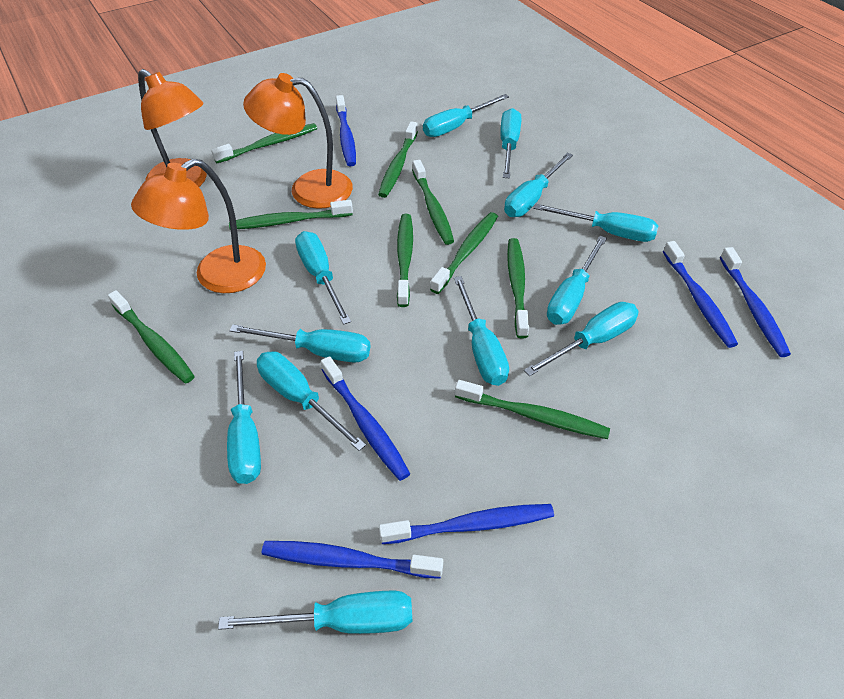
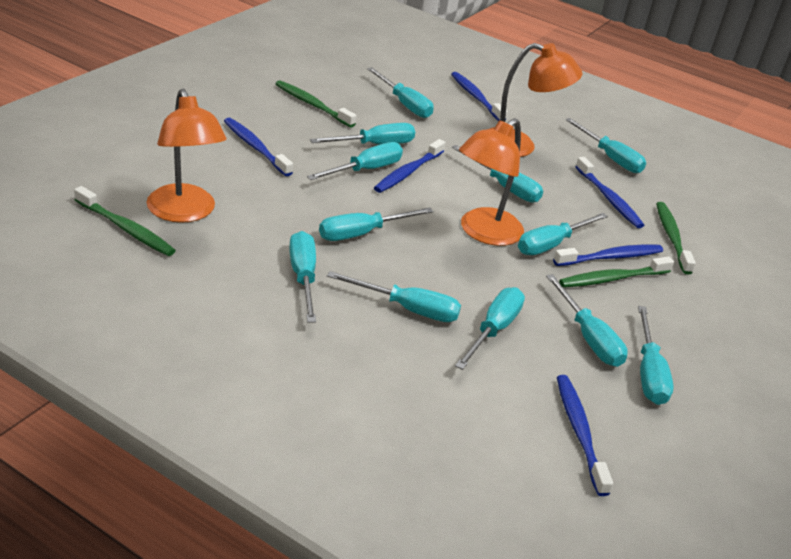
green toothbrush: 9 -> 4

